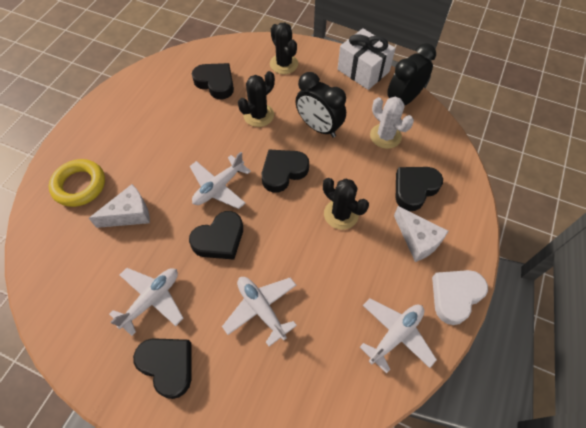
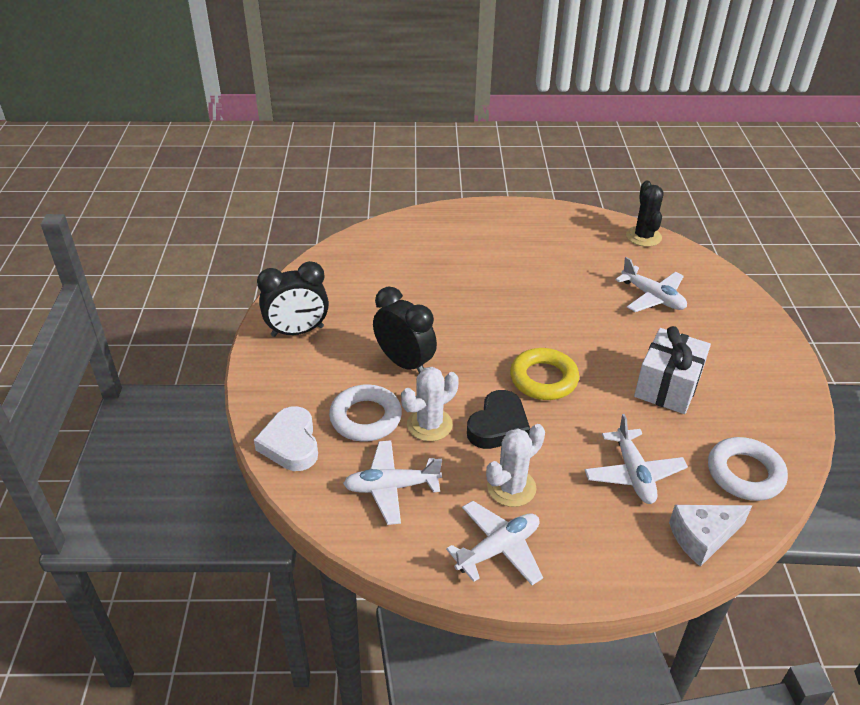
black cactus: 3 -> 1
black heart: 5 -> 1
white cactus: 1 -> 2
white cheese: 2 -> 1
white ring: 0 -> 2

